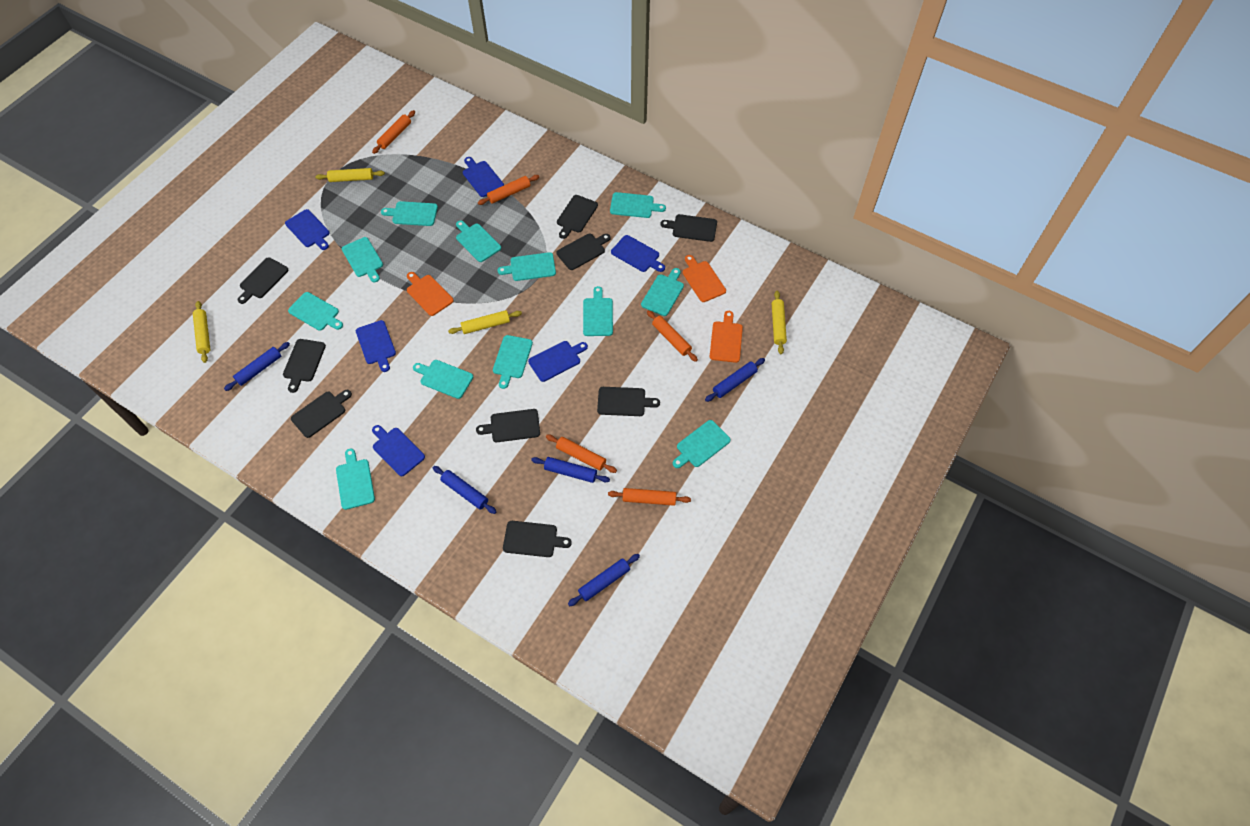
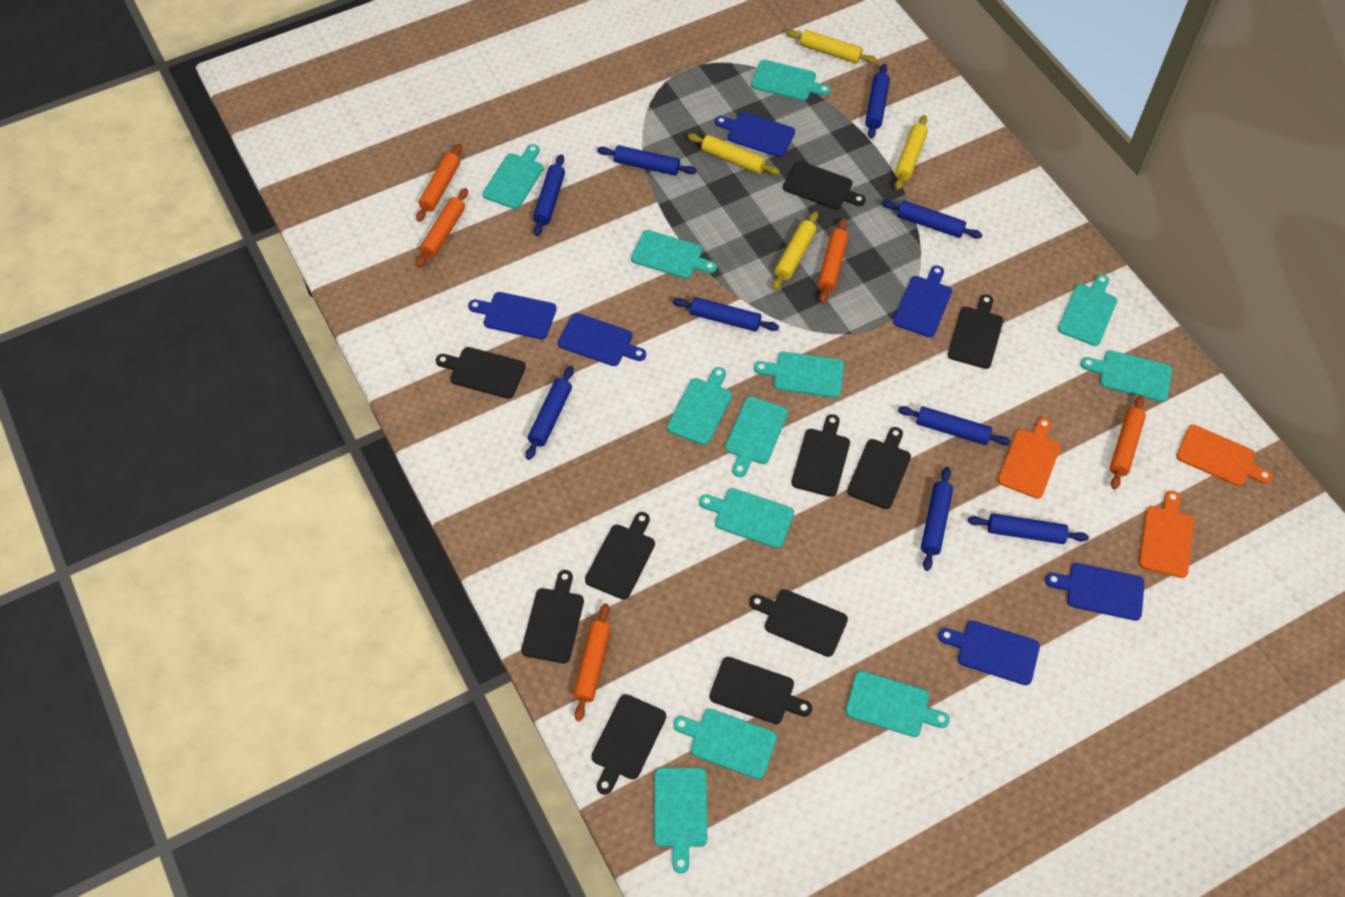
black cutting board: 9 -> 10
blue rolling pin: 5 -> 9

